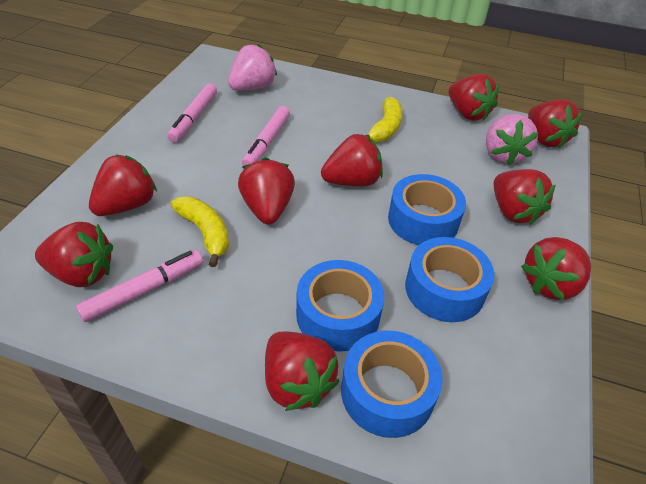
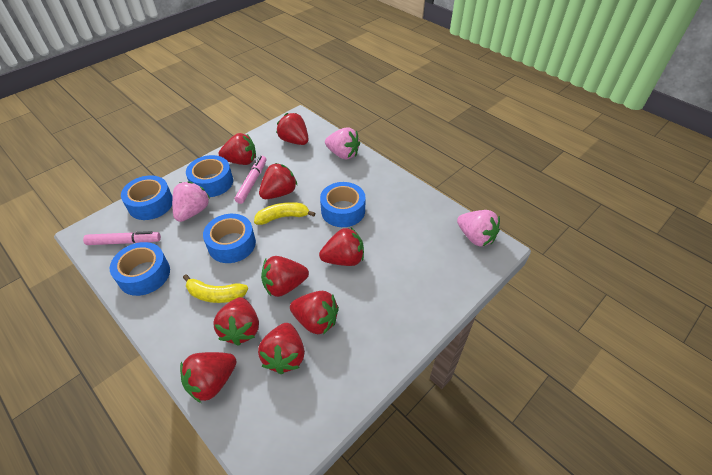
blue tape: 4 -> 5
pink marker: 3 -> 2
pink strawberry: 2 -> 3

